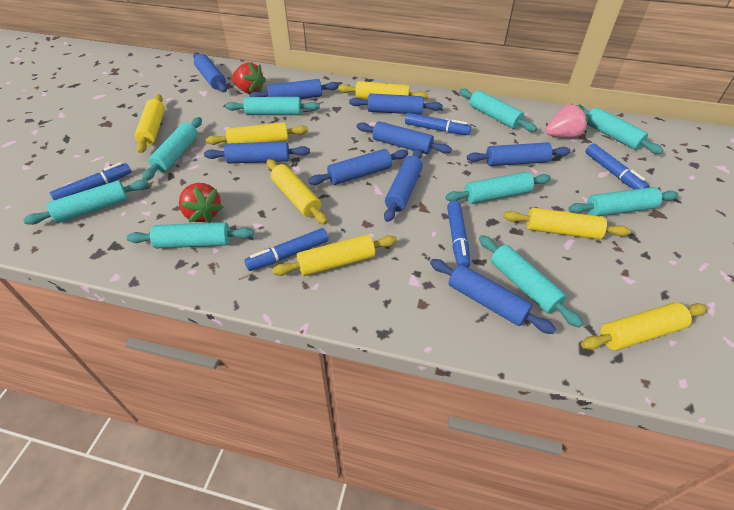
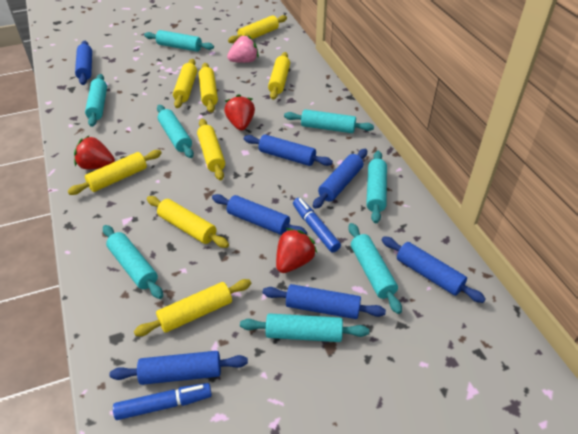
blue marker: 5 -> 2
blue rolling pin: 9 -> 7
red strawberry: 2 -> 3
turquoise rolling pin: 9 -> 8
yellow rolling pin: 7 -> 8

